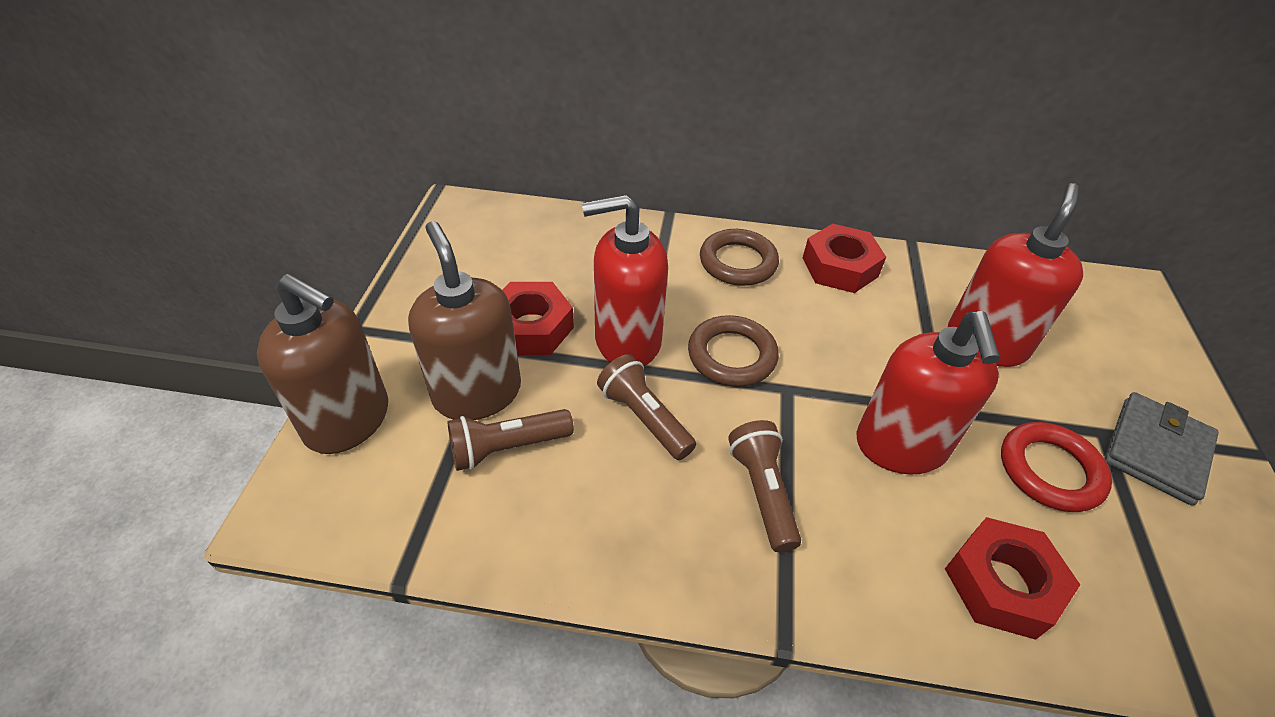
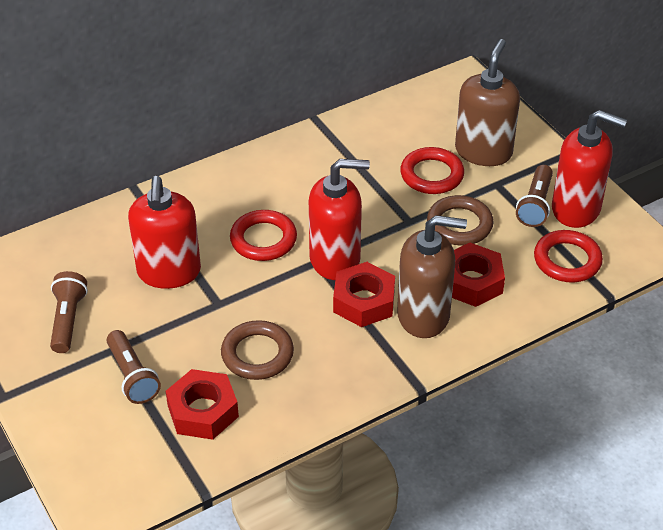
grey wallet: 1 -> 0
red ring: 1 -> 3

